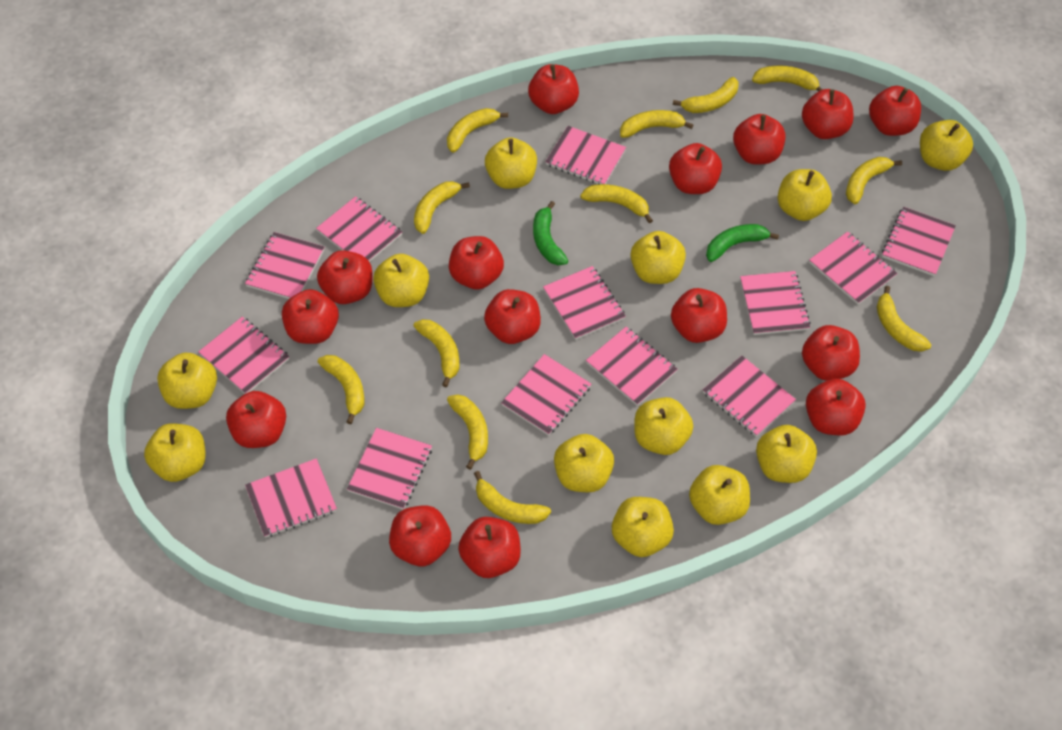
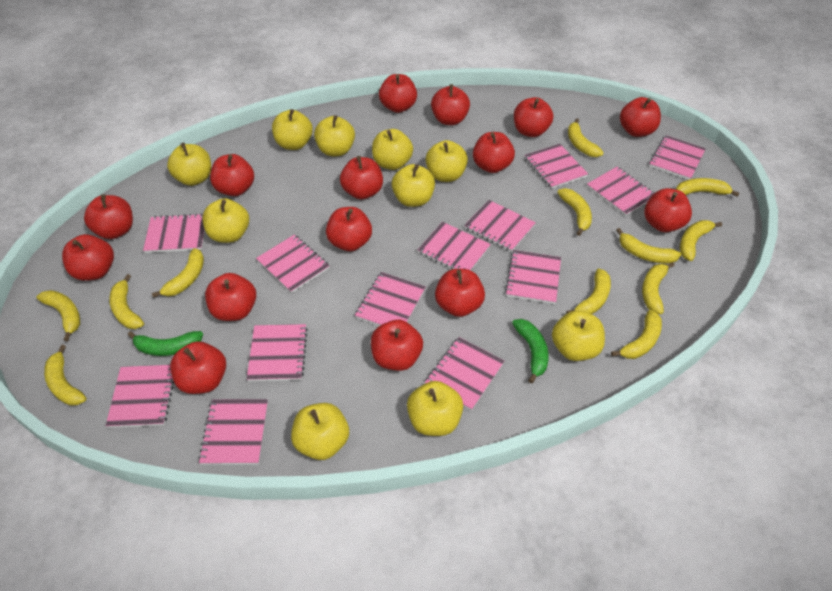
yellow apple: 12 -> 10

